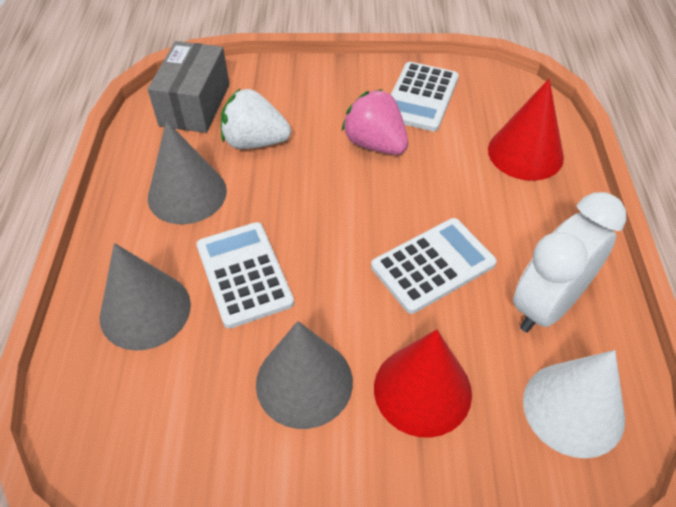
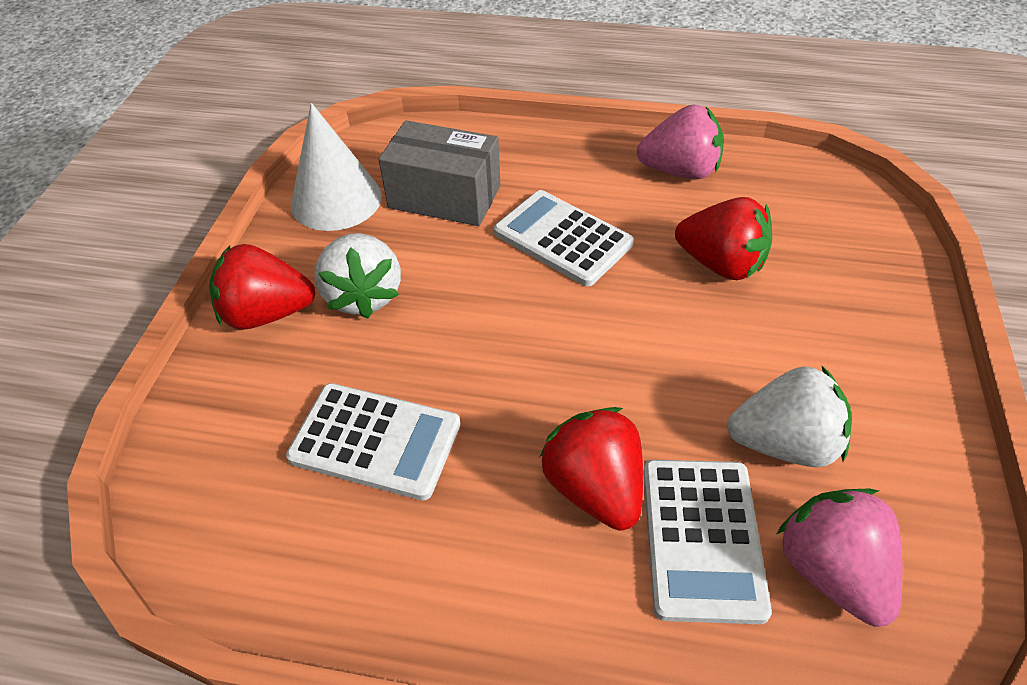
grey cone: 3 -> 0
pink strawberry: 1 -> 2
red cone: 2 -> 0
red strawberry: 0 -> 3
white clock: 1 -> 0
white strawberry: 1 -> 2

